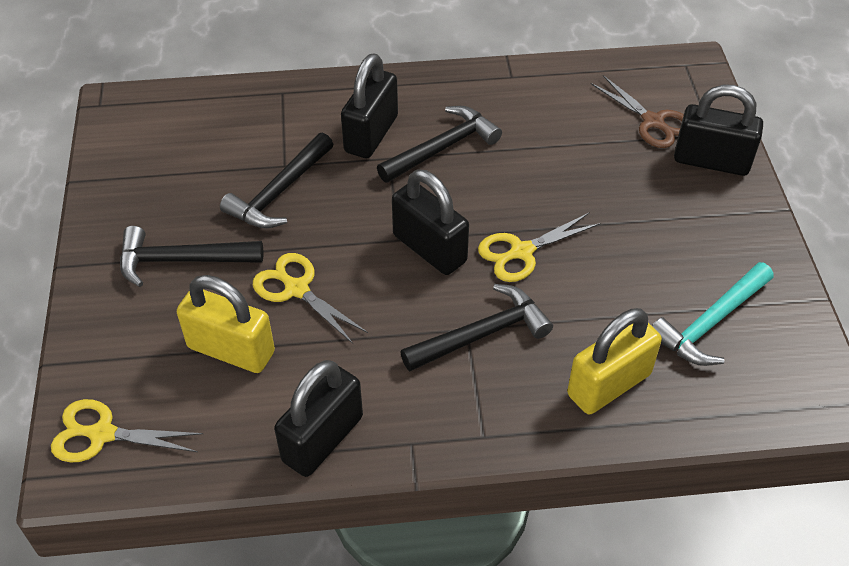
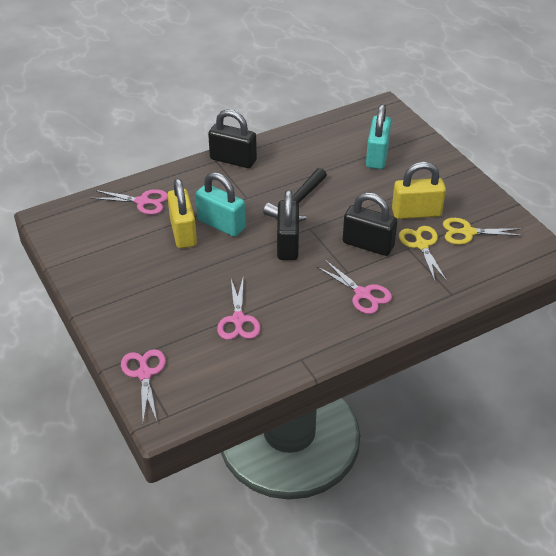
black hammer: 4 -> 1
black padlock: 4 -> 3
brown scissors: 1 -> 0
pink scissors: 0 -> 4
turquoise hammer: 1 -> 0
turquoise padlock: 0 -> 2
yellow scissors: 3 -> 2

